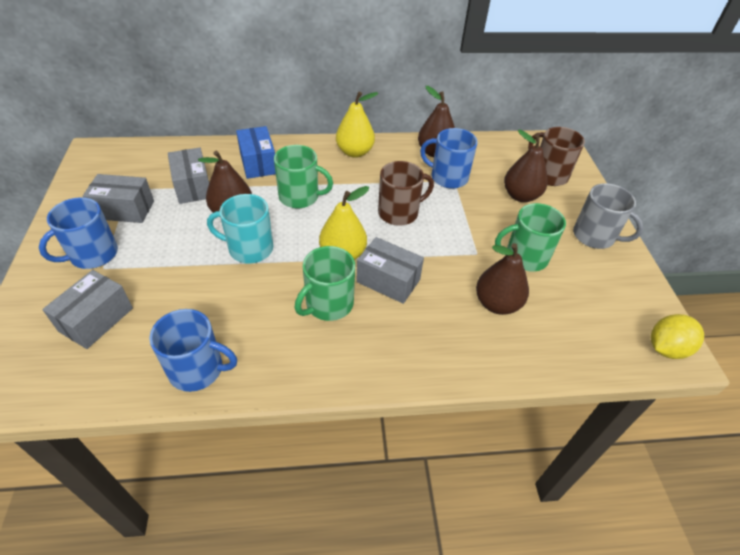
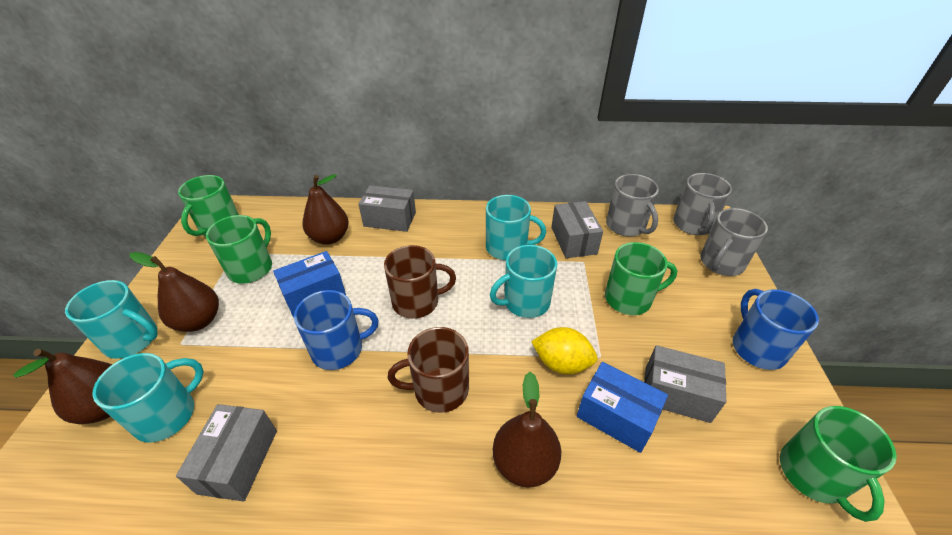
blue box: 1 -> 2
blue mug: 3 -> 2
green mug: 3 -> 4
grey mug: 1 -> 3
turquoise mug: 1 -> 4
yellow pear: 2 -> 0

